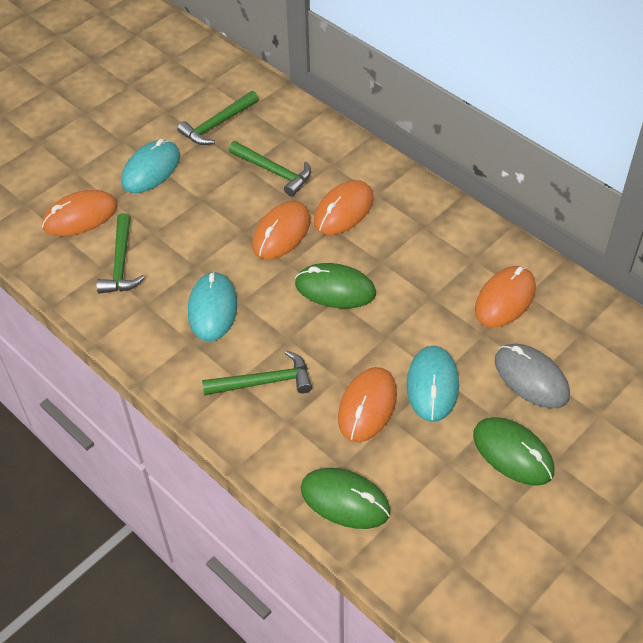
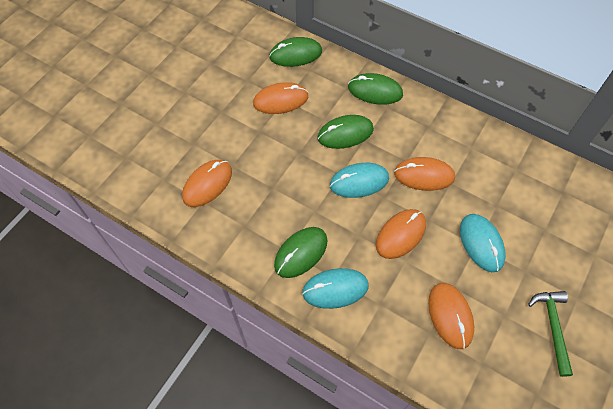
green hammer: 4 -> 1
green mouse: 3 -> 4
grey mouse: 1 -> 0

